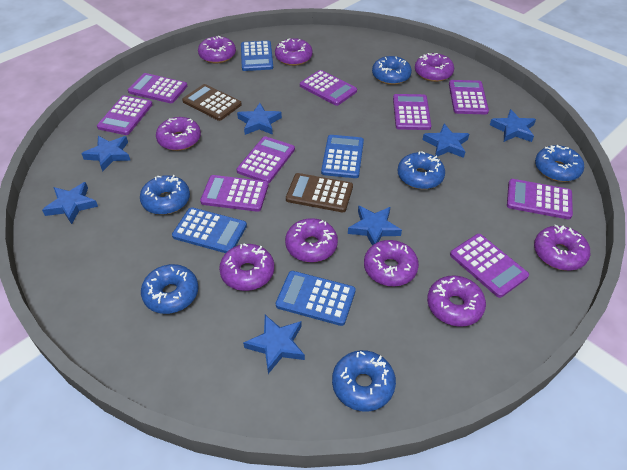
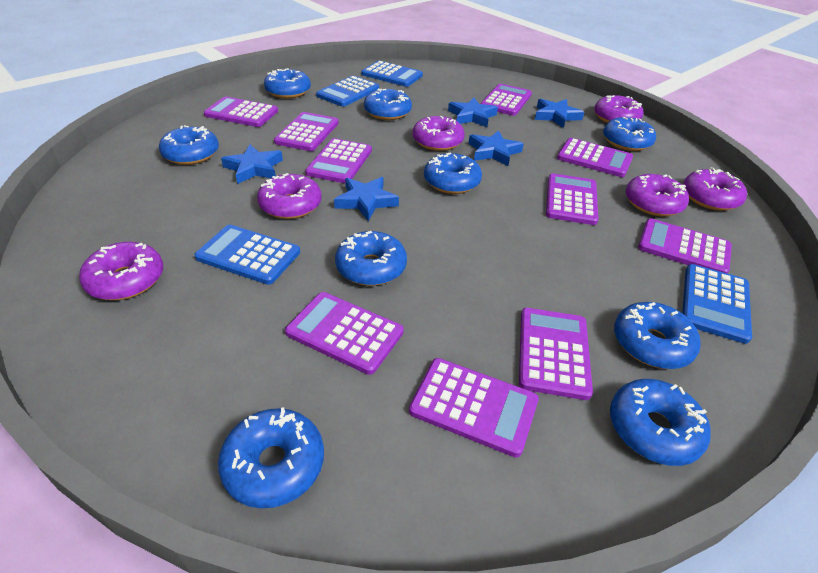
blue donut: 6 -> 9
blue star: 7 -> 5
brown calculator: 2 -> 0
purple calculator: 9 -> 10
purple donut: 9 -> 6

